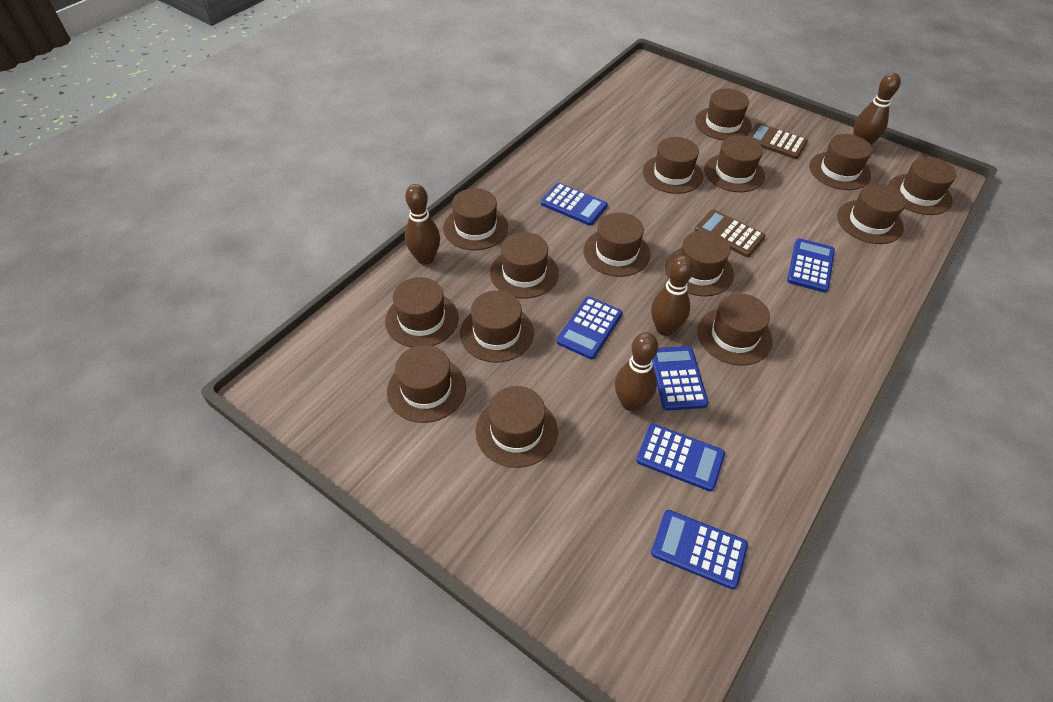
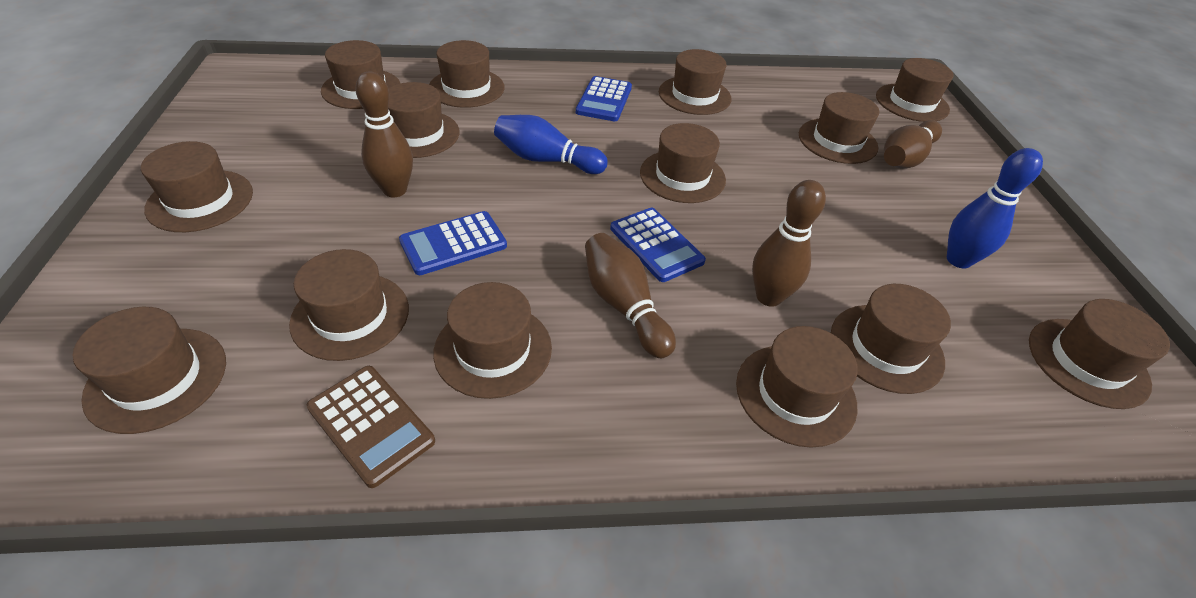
blue bowling pin: 0 -> 2
blue calculator: 6 -> 3
brown calculator: 2 -> 1
brown hat: 15 -> 14

